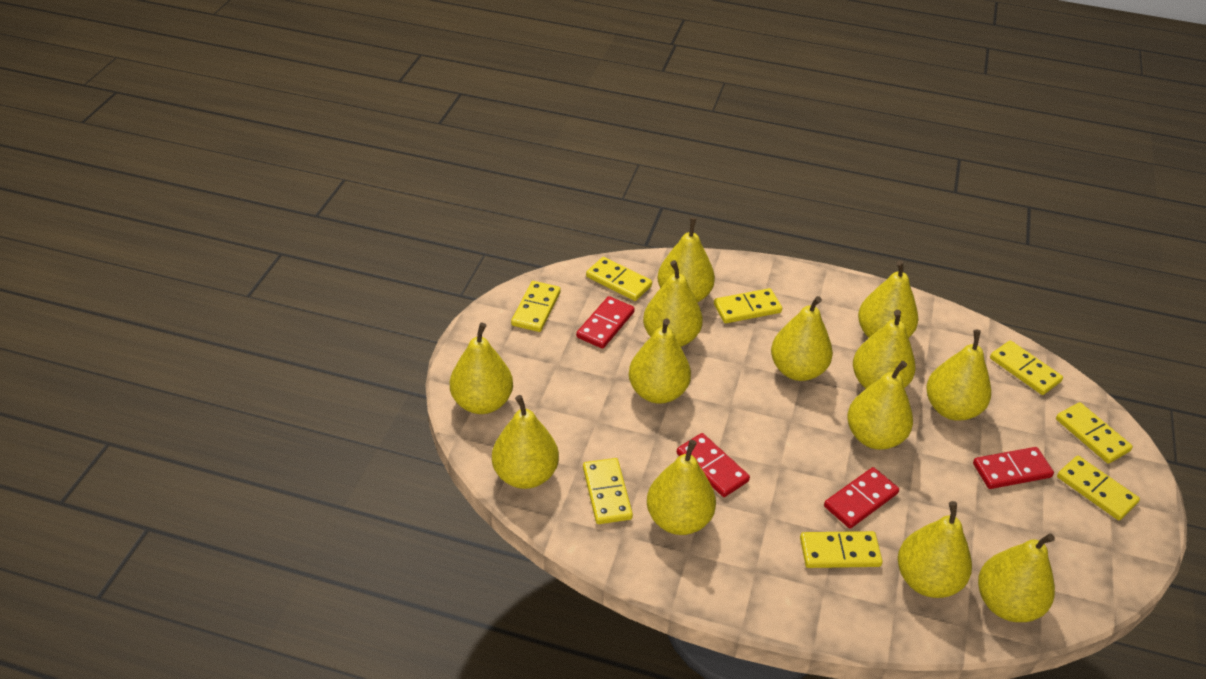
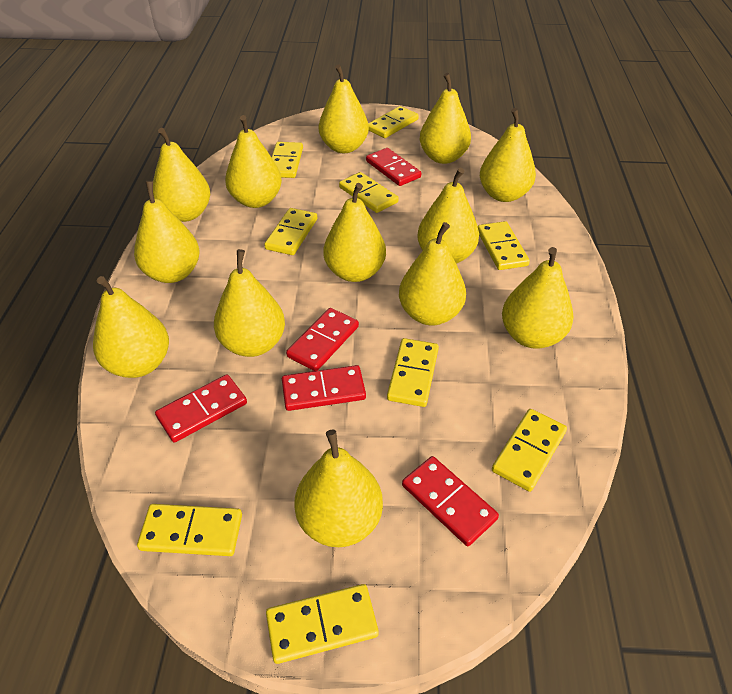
red domino: 4 -> 5
yellow domino: 8 -> 9

